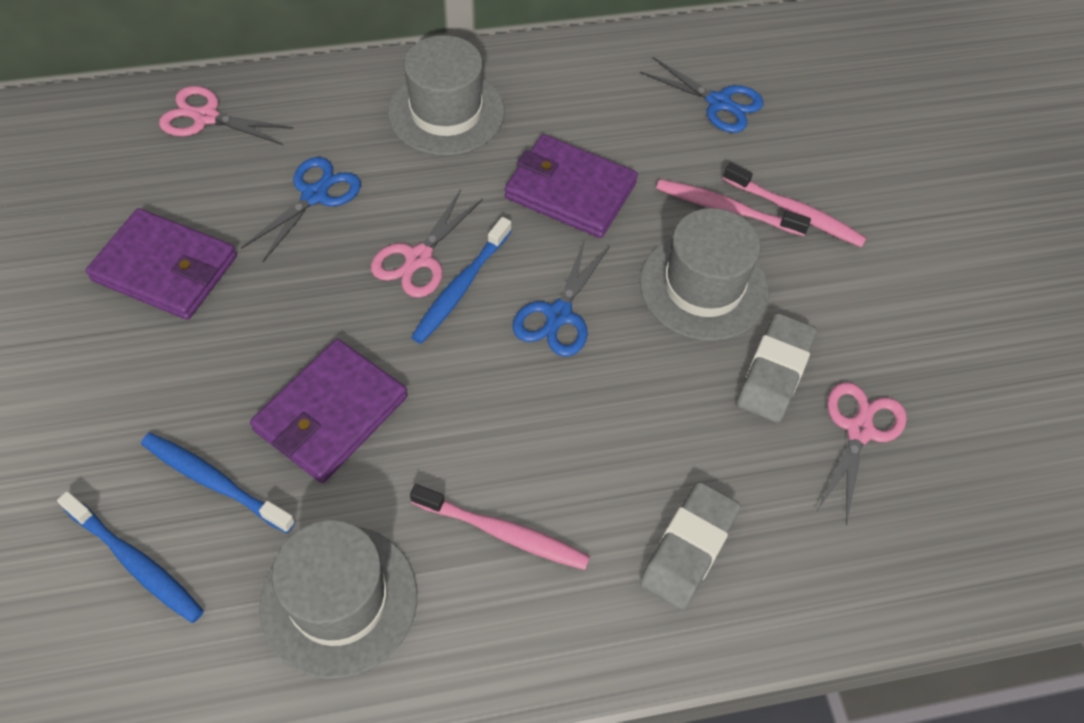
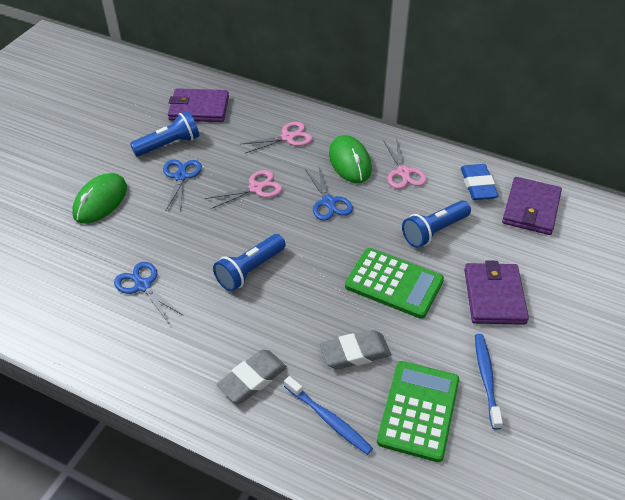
blue eraser: 0 -> 1
blue flashlight: 0 -> 3
blue toothbrush: 3 -> 2
green calculator: 0 -> 2
green mouse: 0 -> 2
grey hat: 3 -> 0
pink toothbrush: 3 -> 0

